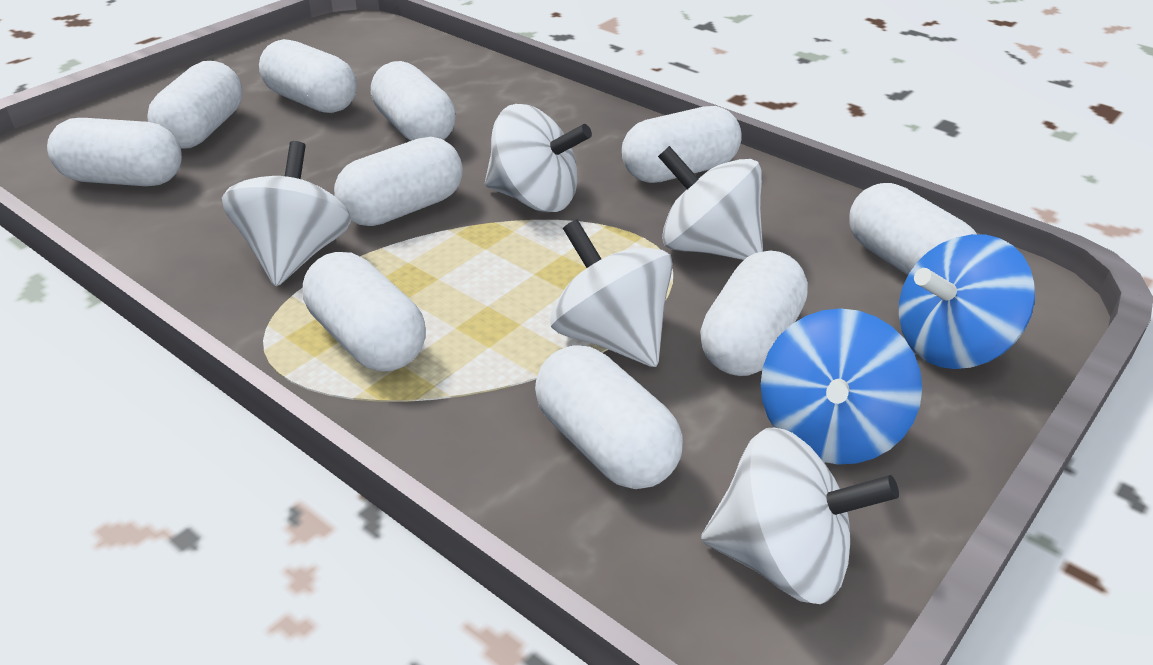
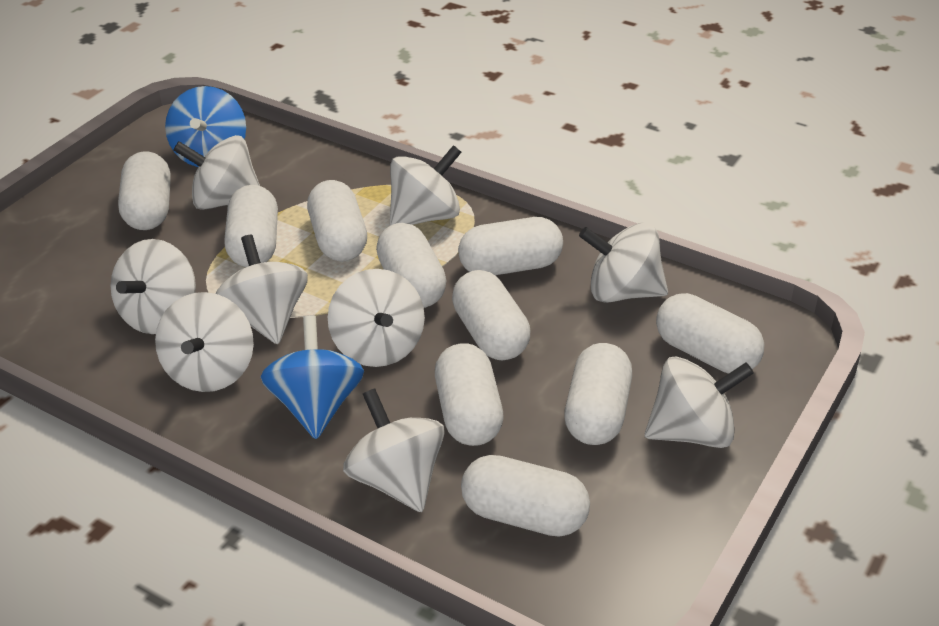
white spinning top: 5 -> 9

